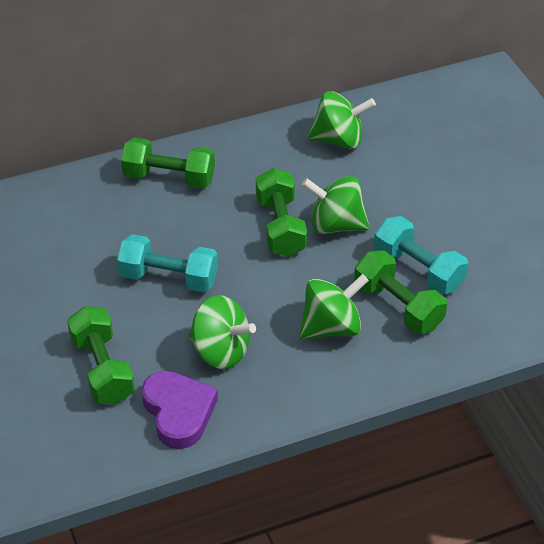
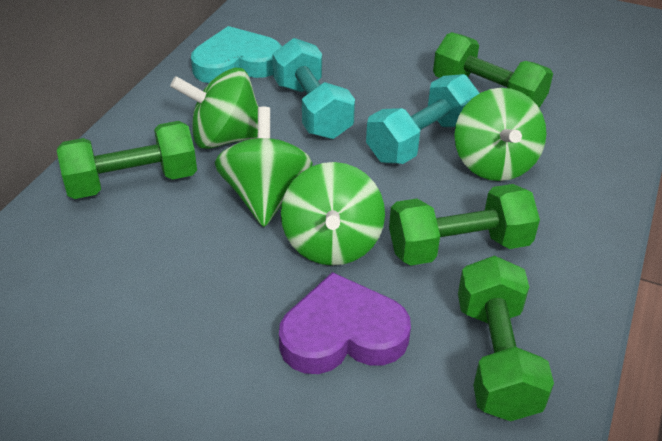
turquoise heart: 0 -> 1

